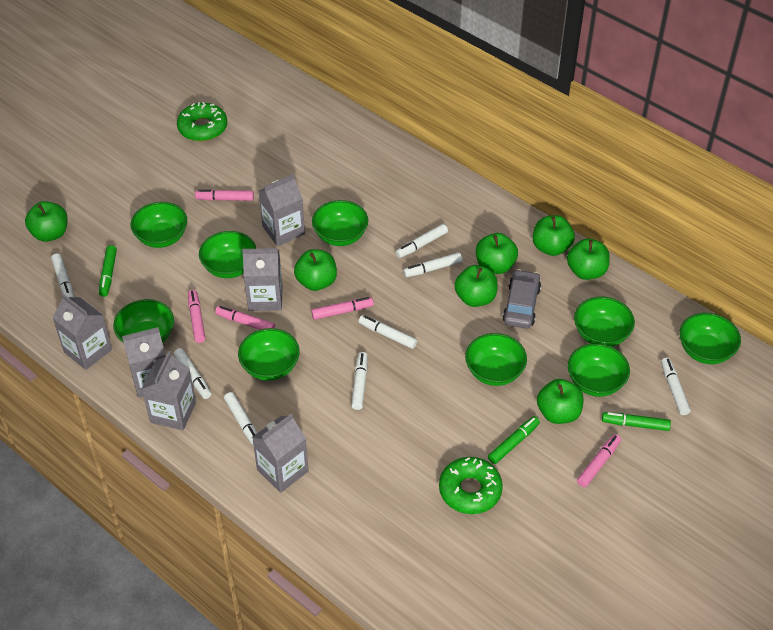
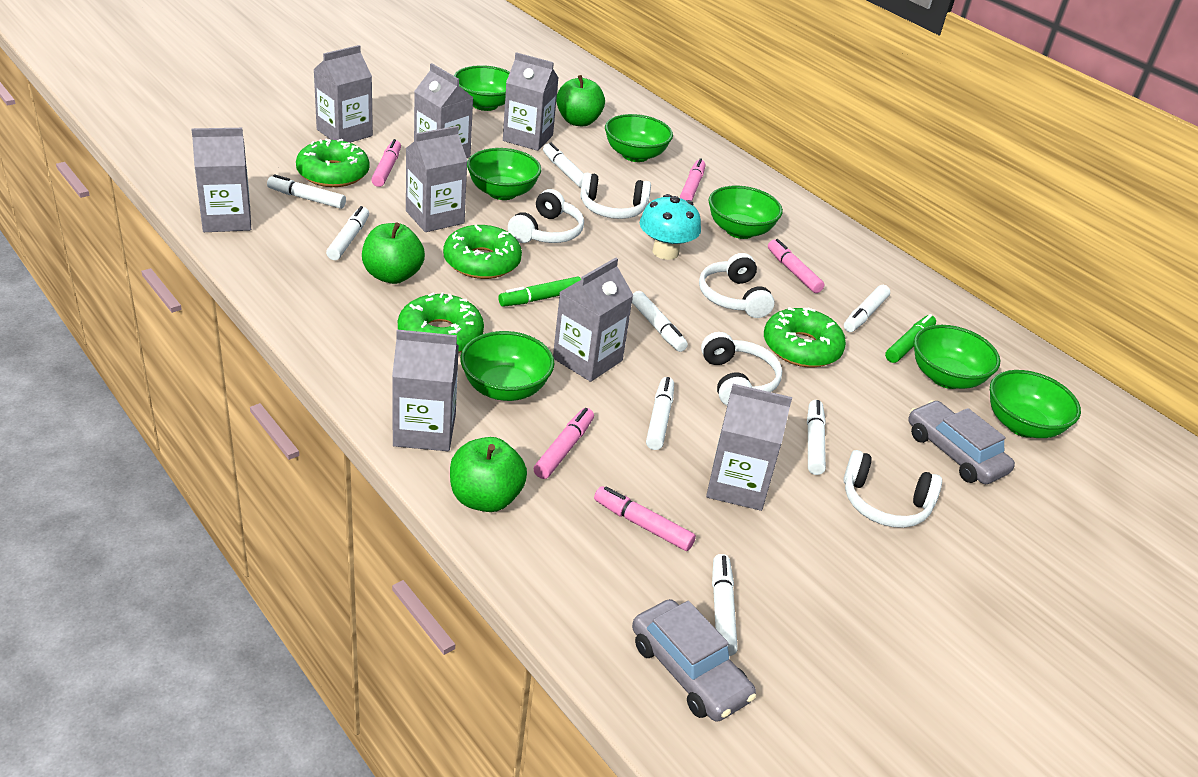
green apple: 7 -> 3
green bowl: 9 -> 7
green donut: 2 -> 4
green marker: 3 -> 2
grey car: 1 -> 2
grey carton: 6 -> 8
turquoise mushroom: 0 -> 1
white headphones: 0 -> 5

